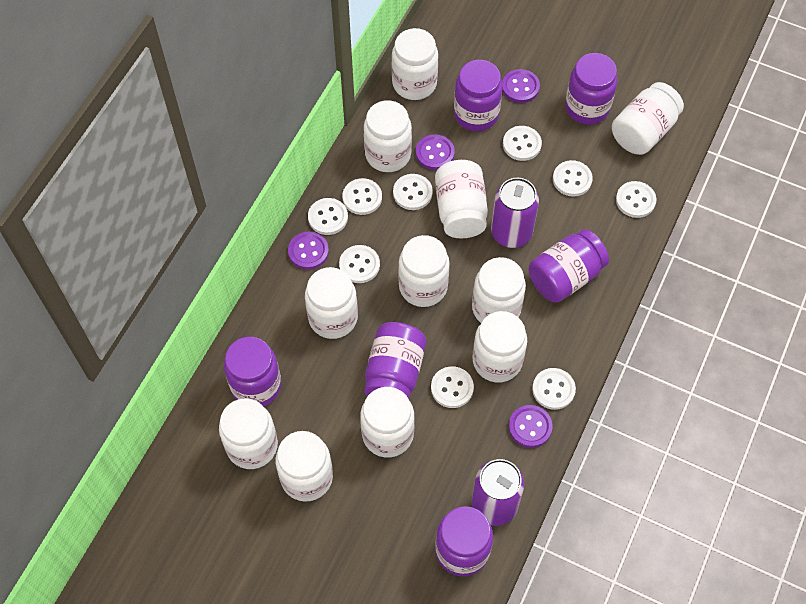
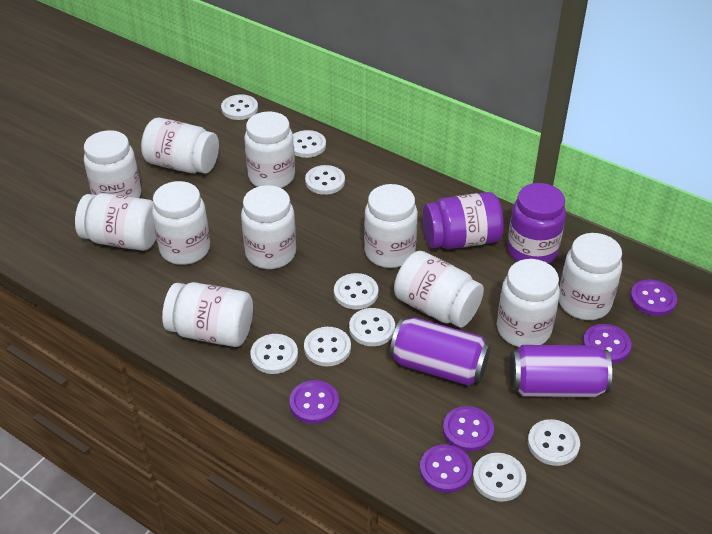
purple button: 4 -> 5
purple jar: 6 -> 2

